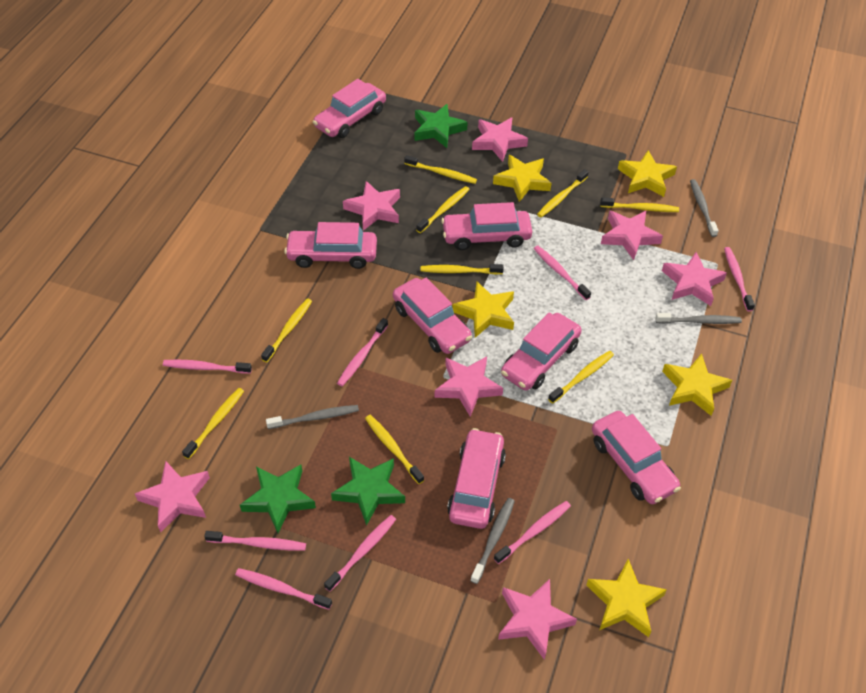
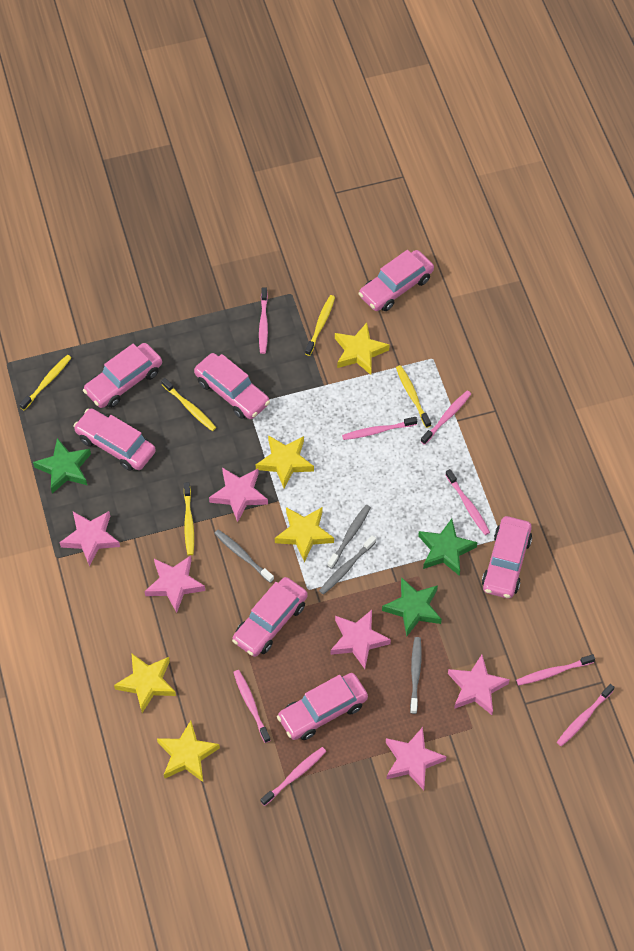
pink star: 7 -> 6
yellow toothbrush: 9 -> 5

